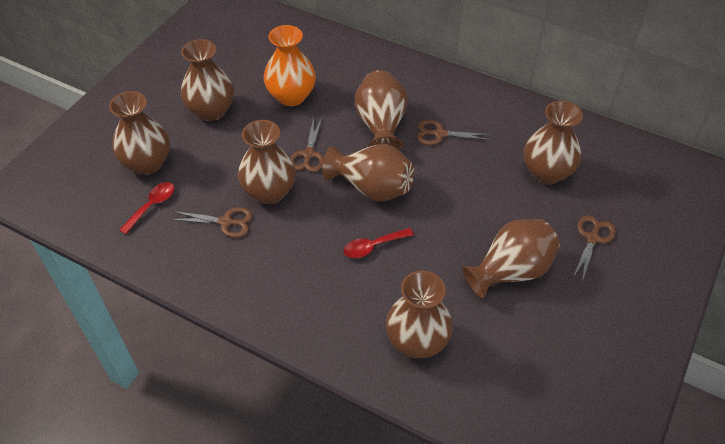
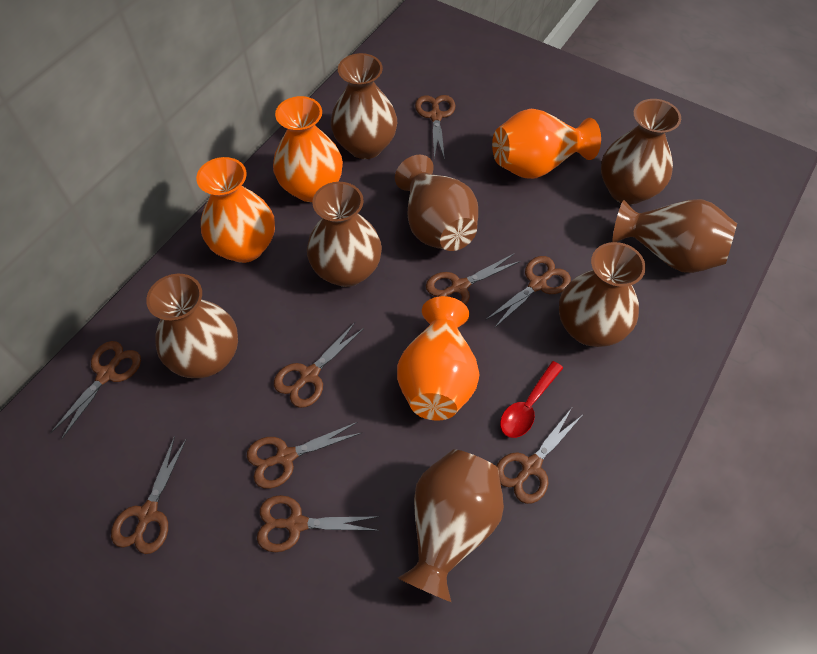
brown scissors: 4 -> 9
orange vase: 1 -> 4
red spoon: 2 -> 1

